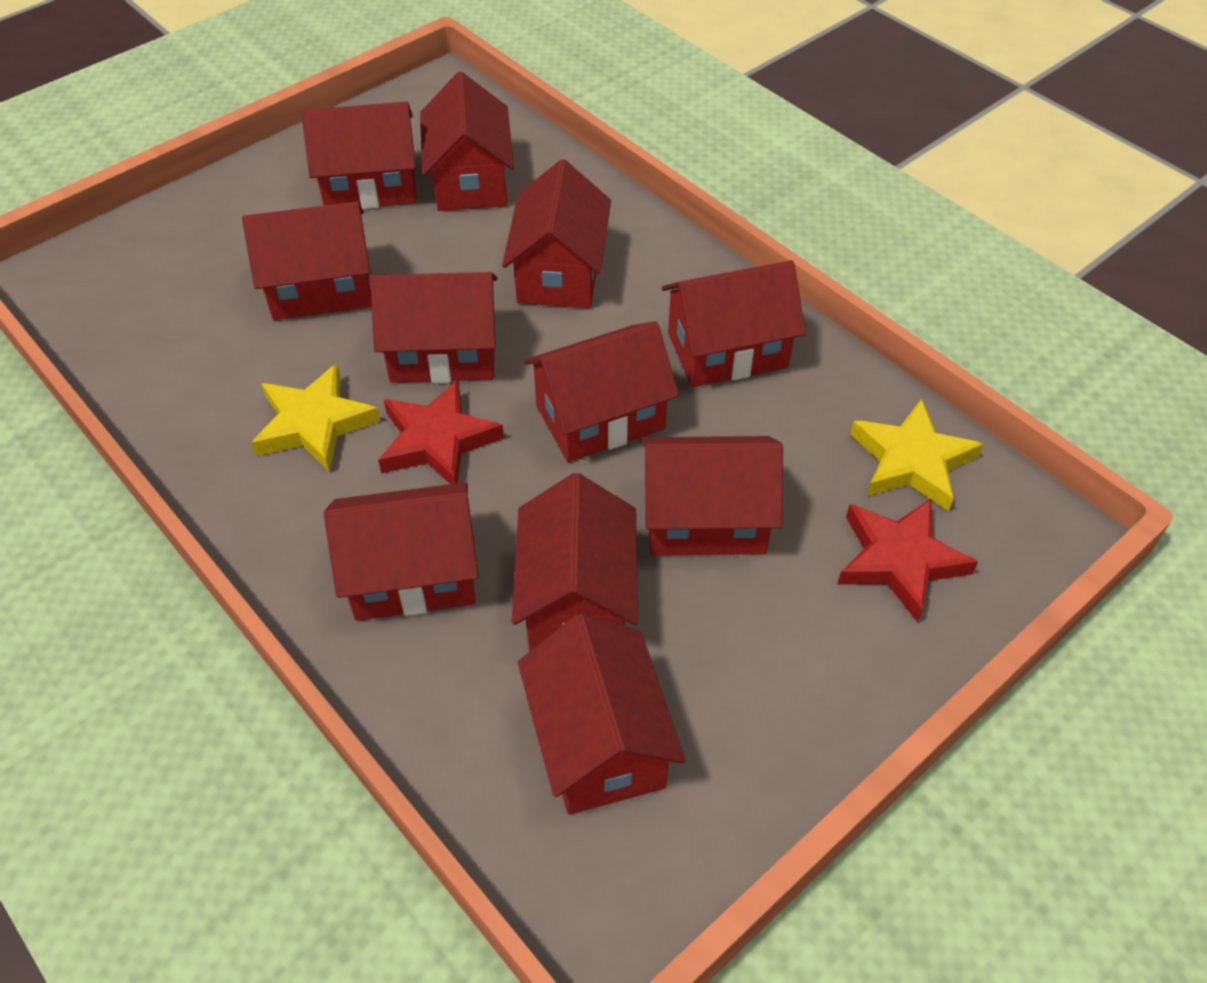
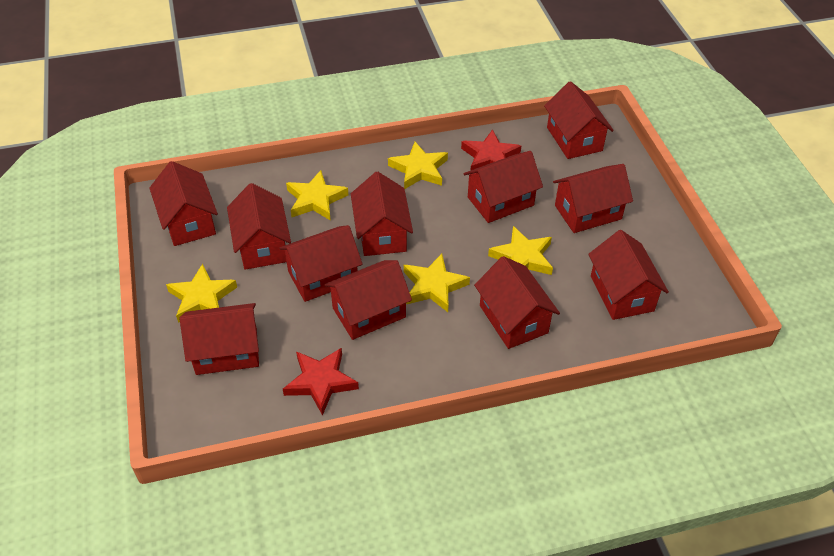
yellow star: 2 -> 5

